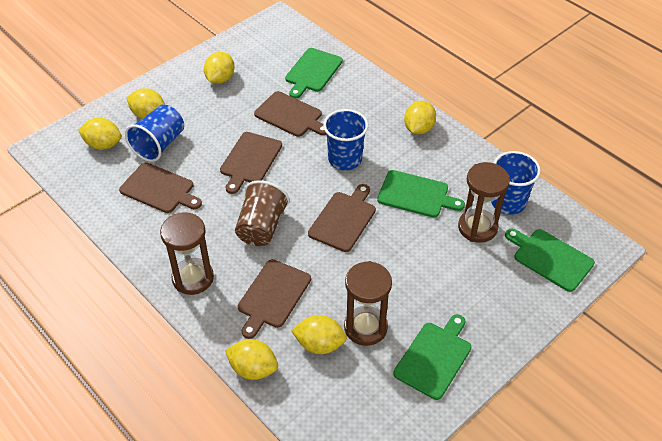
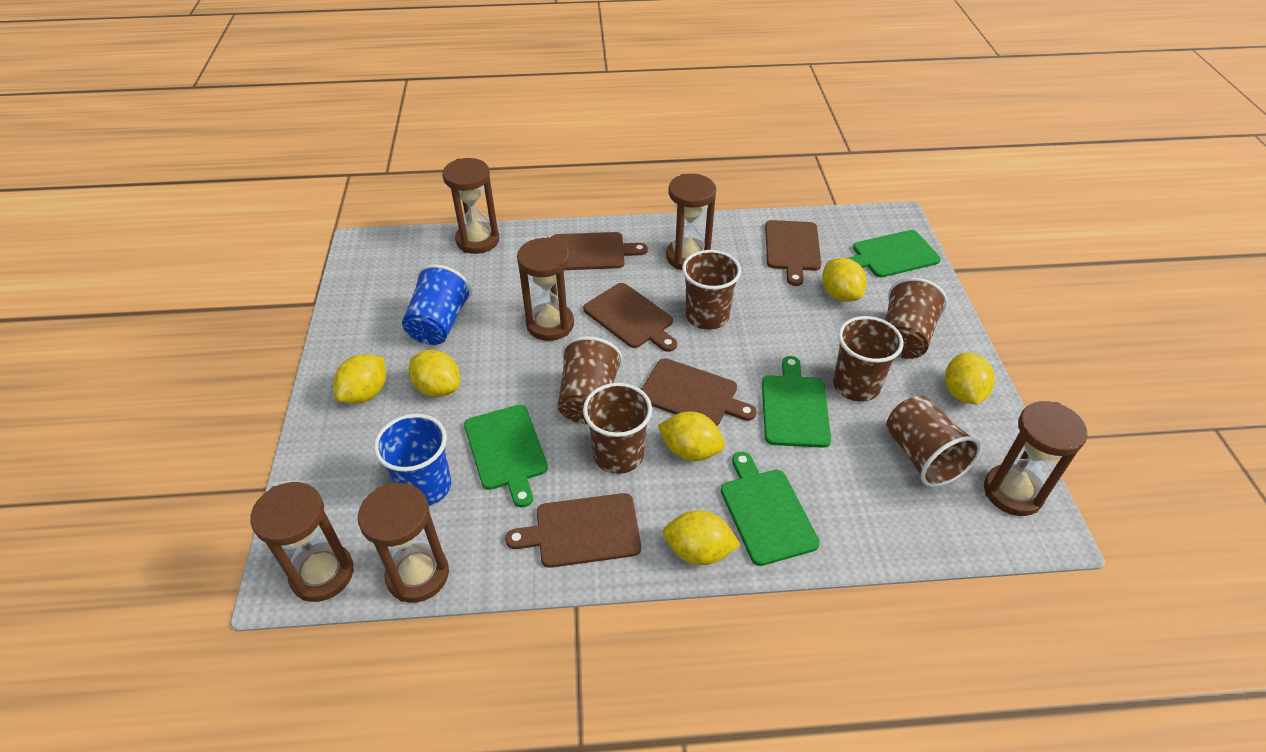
blue cup: 3 -> 2
brown cup: 1 -> 6
brown hourglass: 3 -> 6

